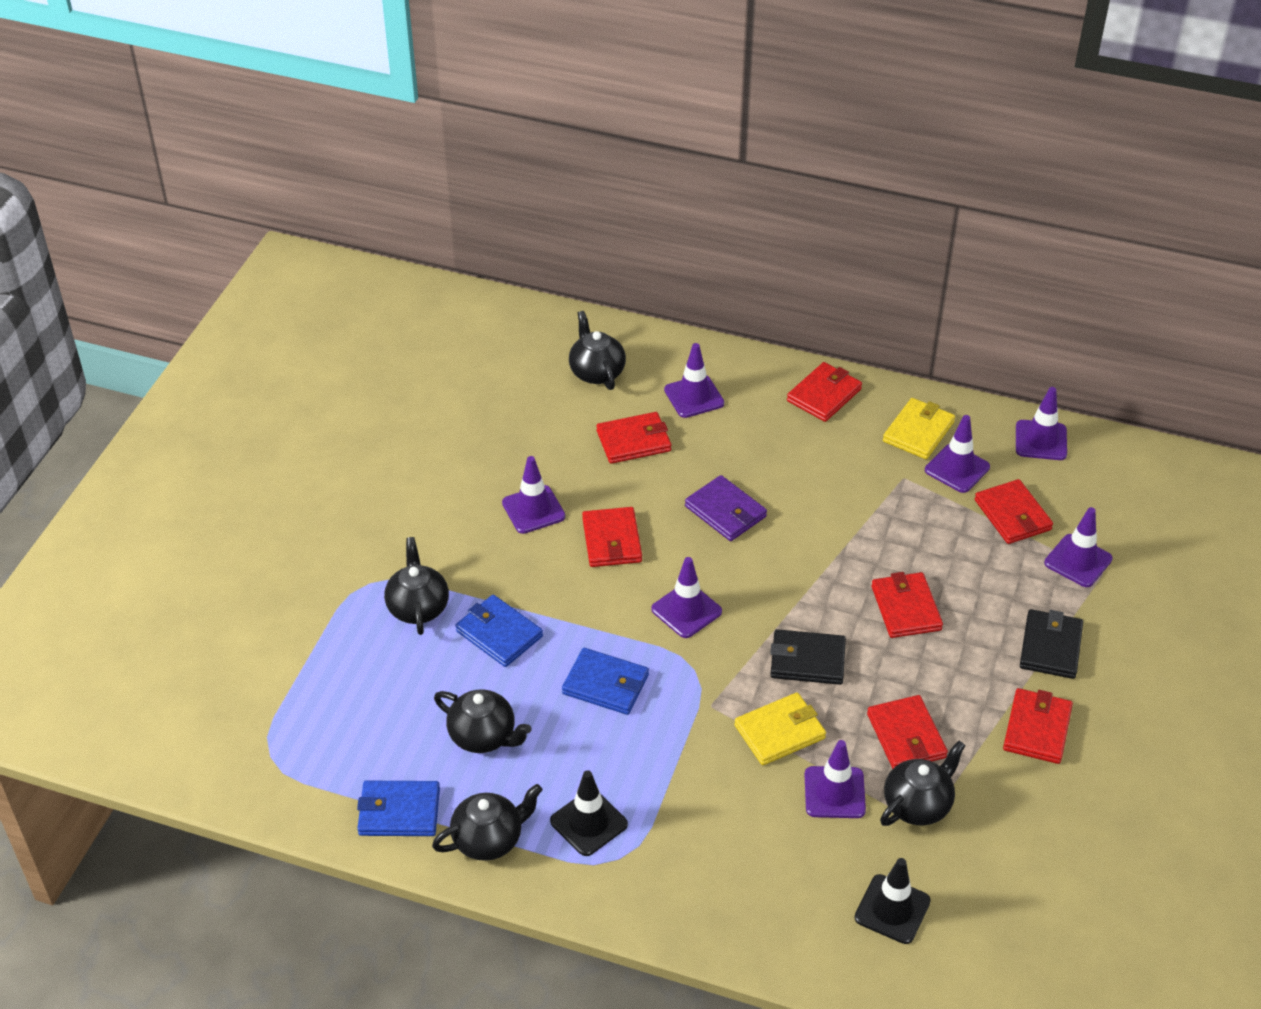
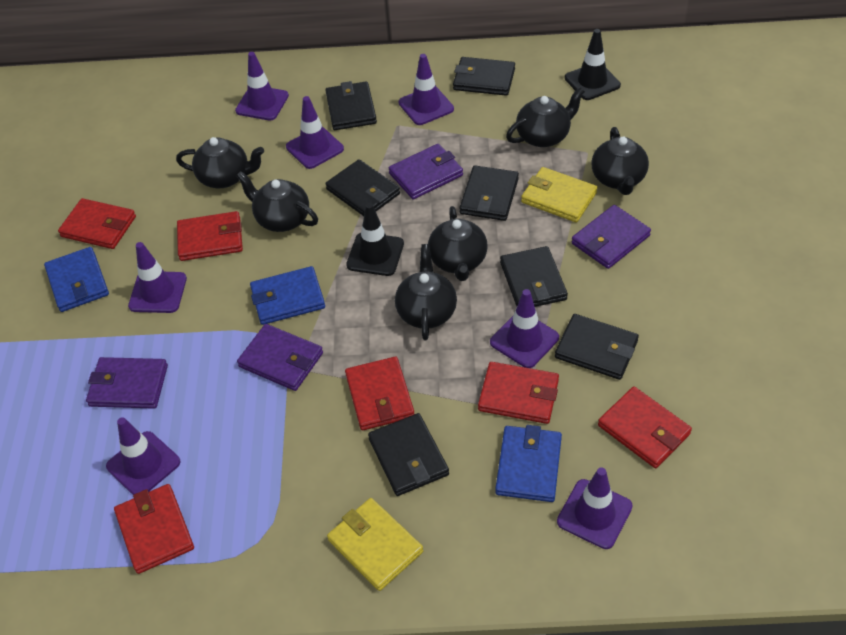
black teapot: 5 -> 6
black wallet: 2 -> 7
purple wallet: 1 -> 4
red wallet: 7 -> 6

